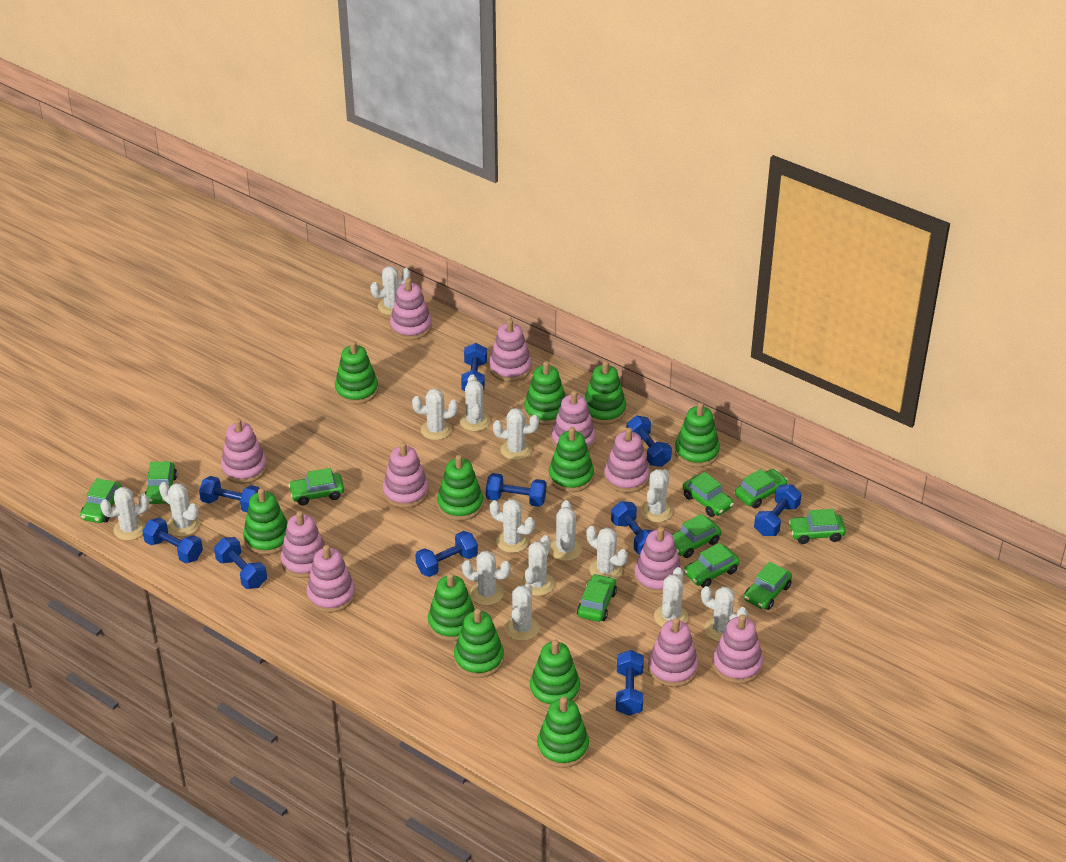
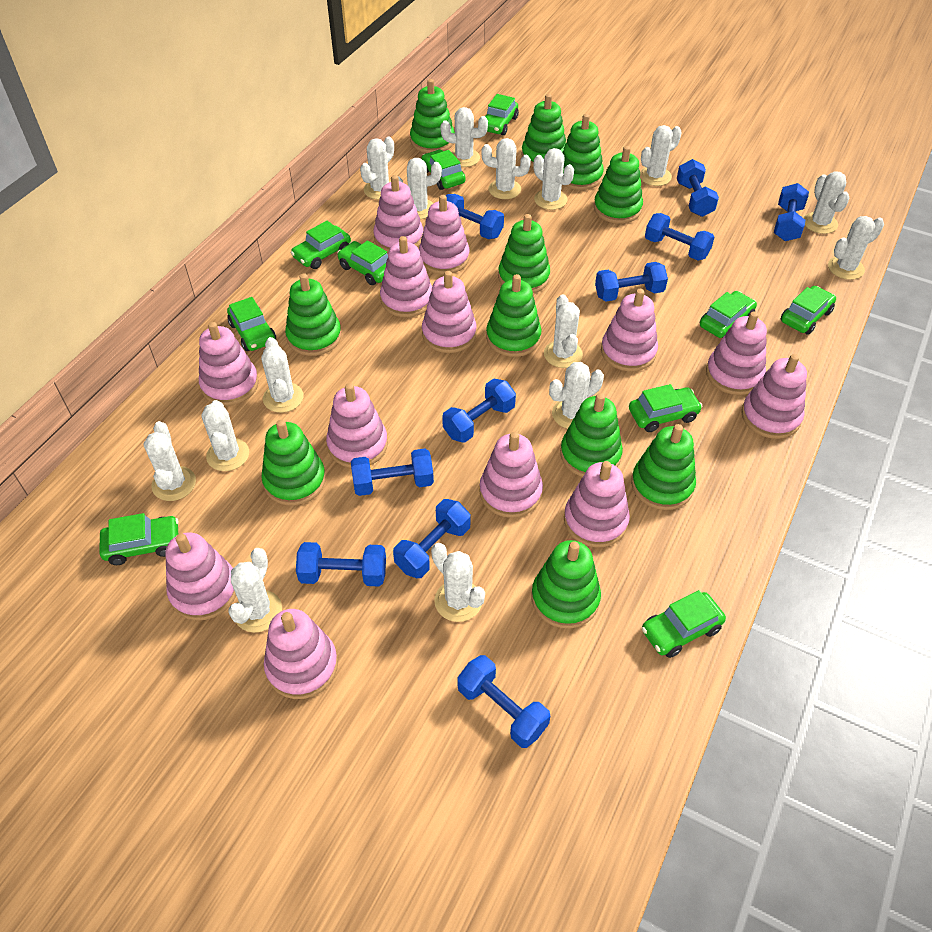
pink stacking toy: 11 -> 13

